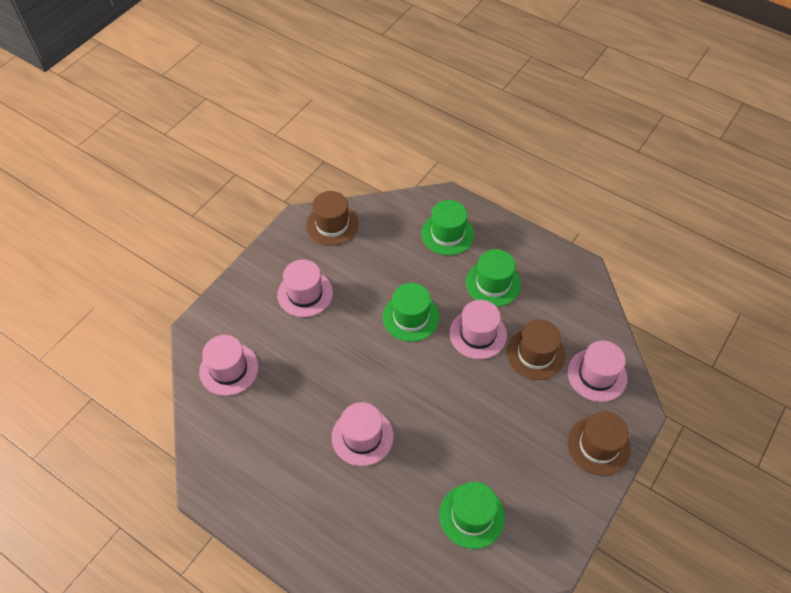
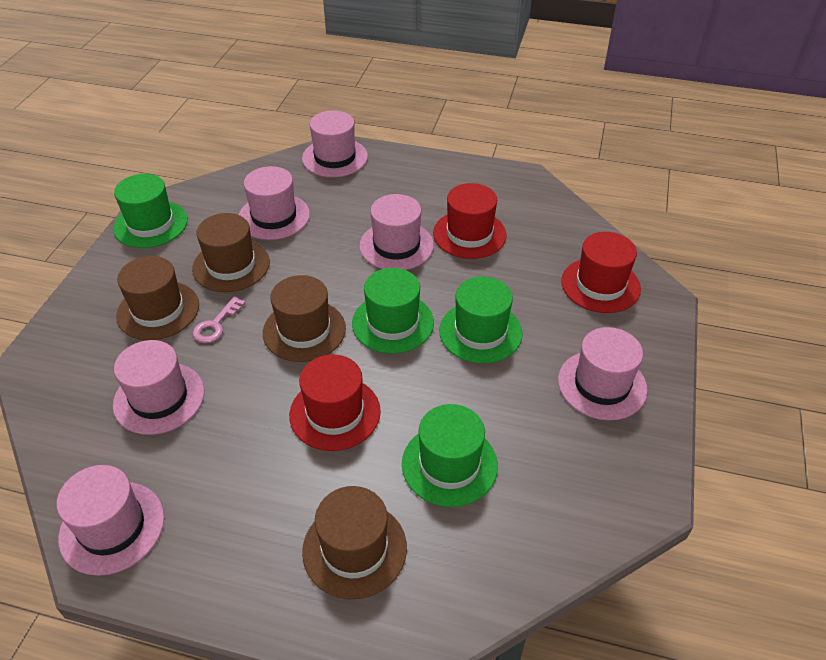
brown hat: 3 -> 4
pink hat: 5 -> 6
pink key: 0 -> 1
red hat: 0 -> 3

